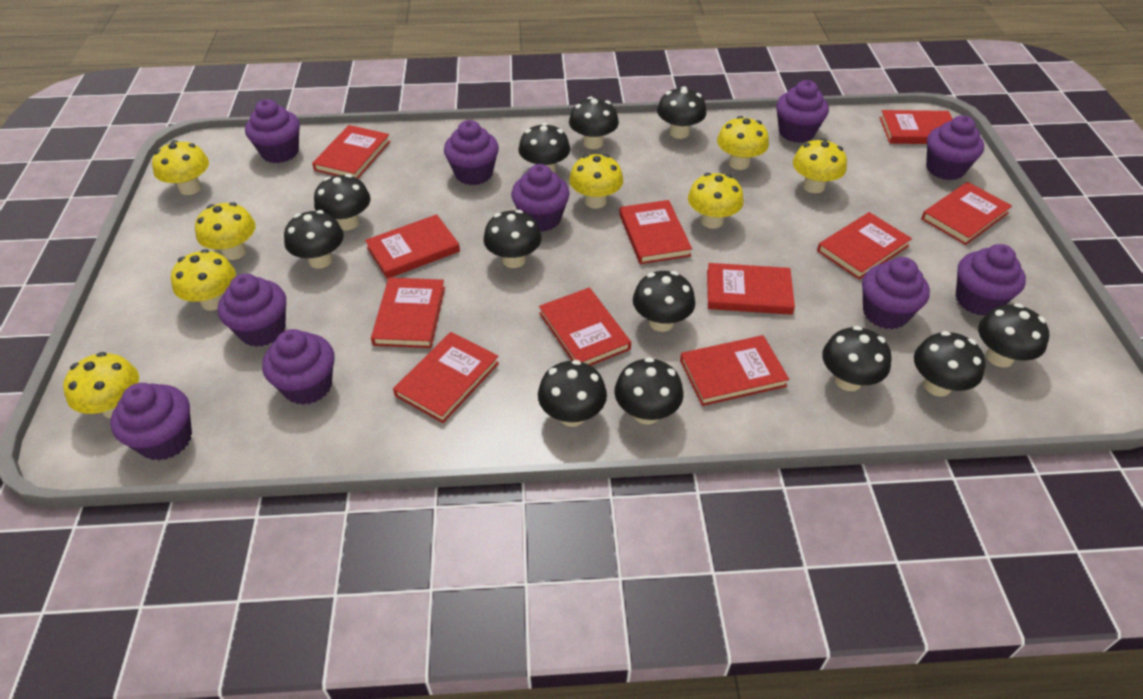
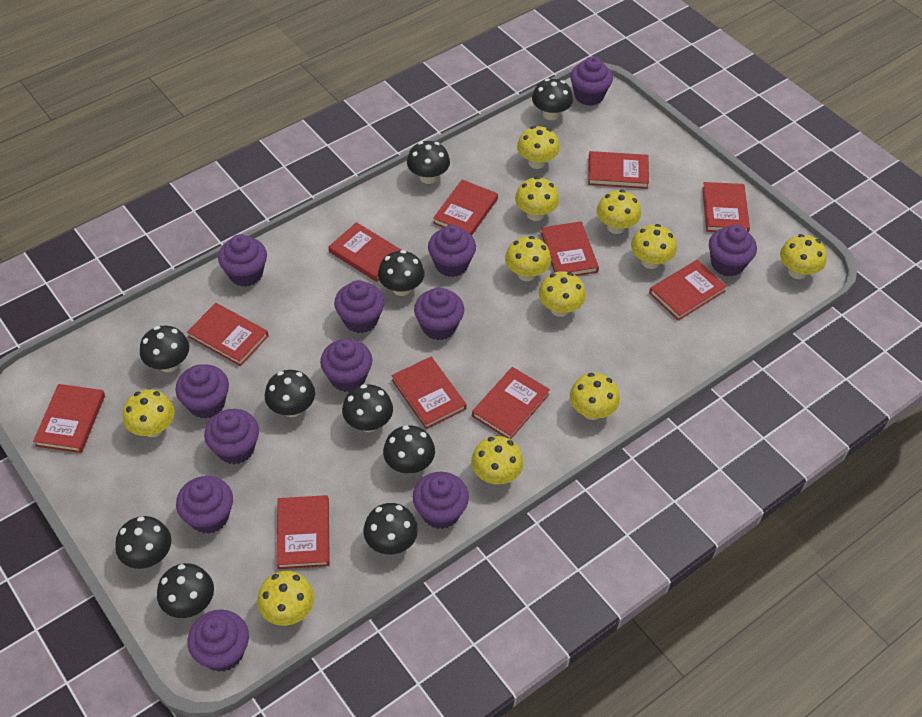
black mushroom: 12 -> 10
purple cupcake: 10 -> 12
yellow mushroom: 8 -> 11

